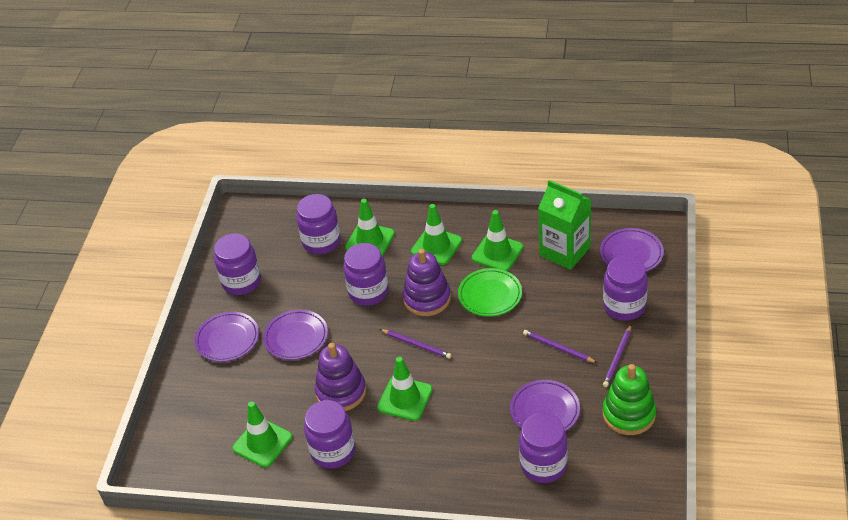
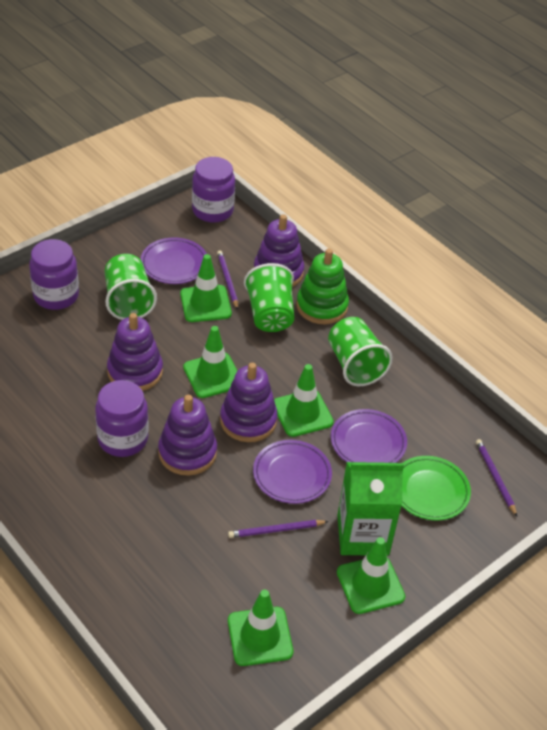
green cup: 0 -> 3
purple jar: 6 -> 3
purple plate: 4 -> 3
purple stacking toy: 2 -> 4

